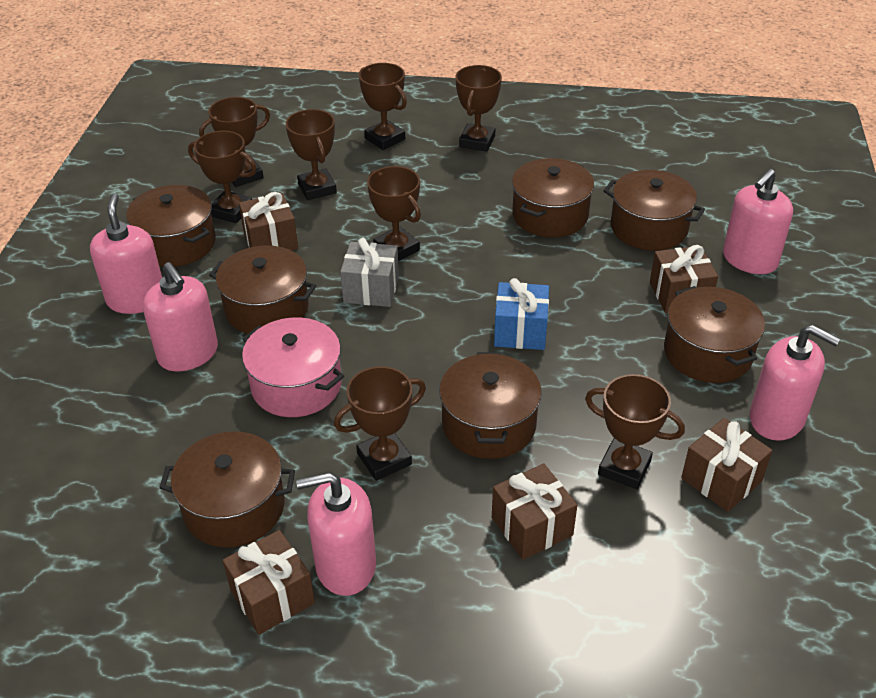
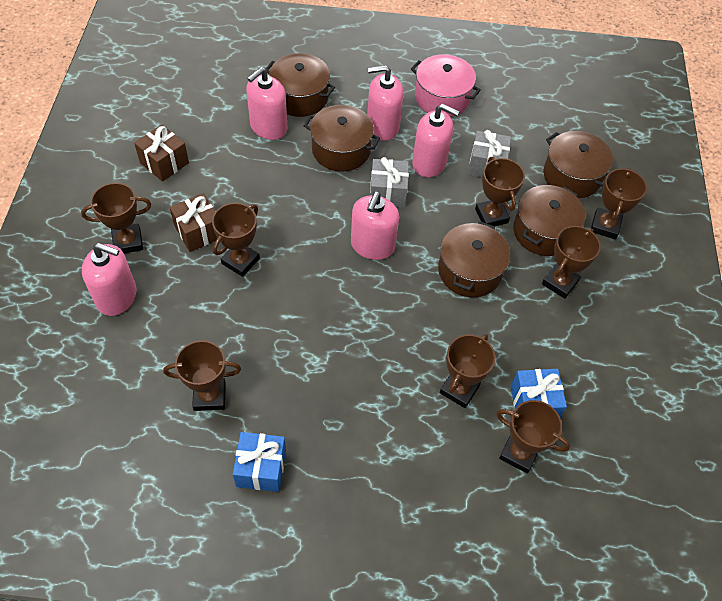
blue gift: 1 -> 2
brown gift: 5 -> 2
brown pot: 7 -> 5
grey gift: 1 -> 2

